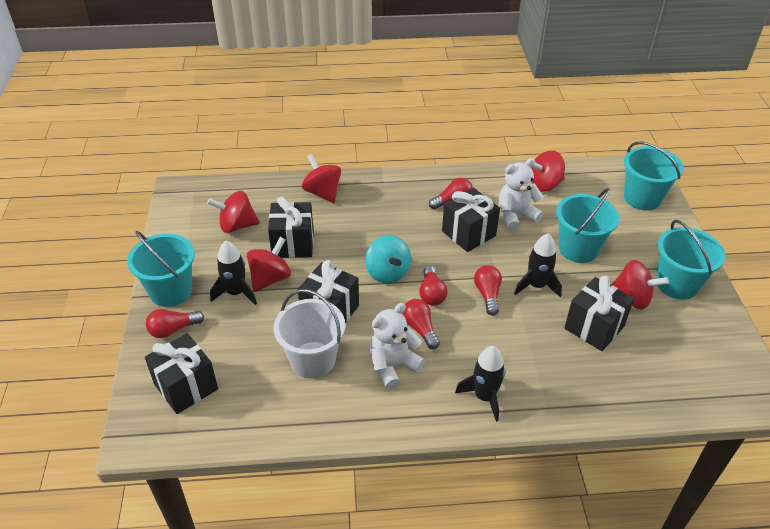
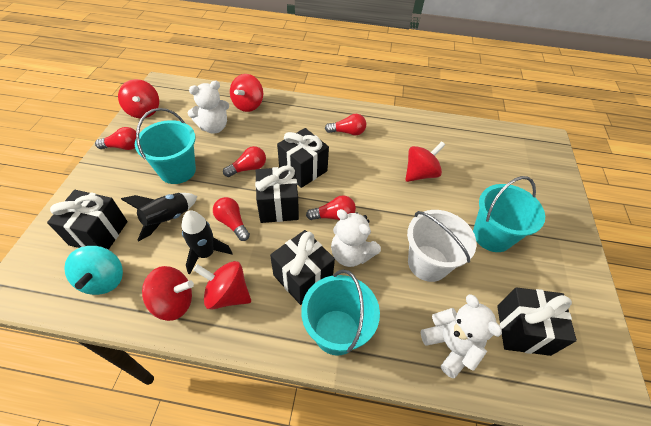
black rocket: 3 -> 2
turquoise bucket: 4 -> 3
white teddy bear: 2 -> 3

